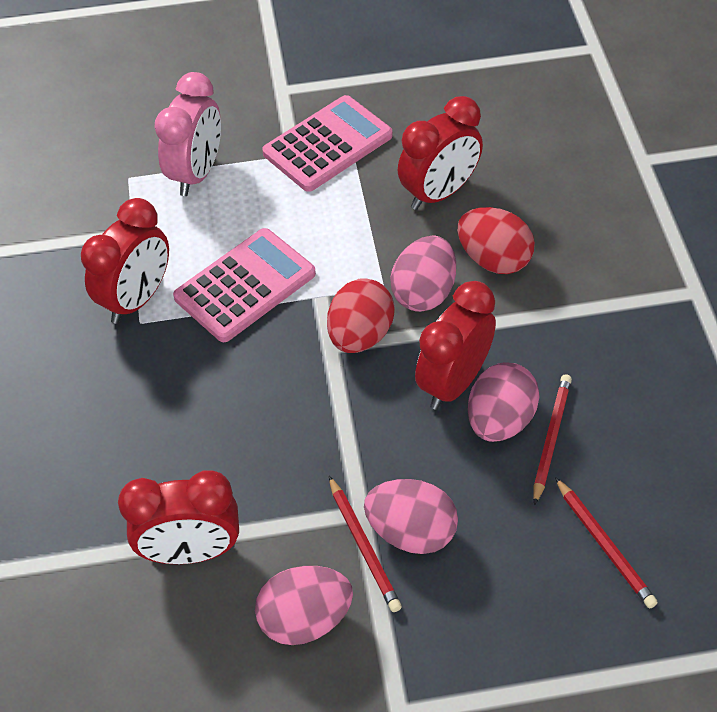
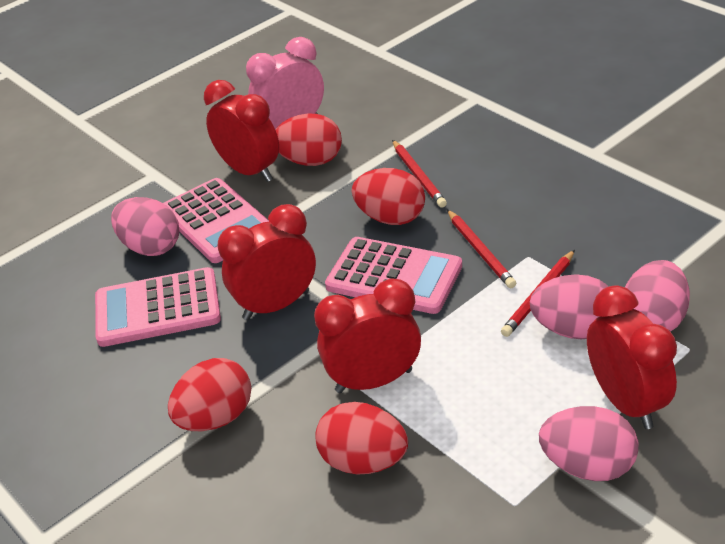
pink calculator: 2 -> 3
red egg: 2 -> 4

